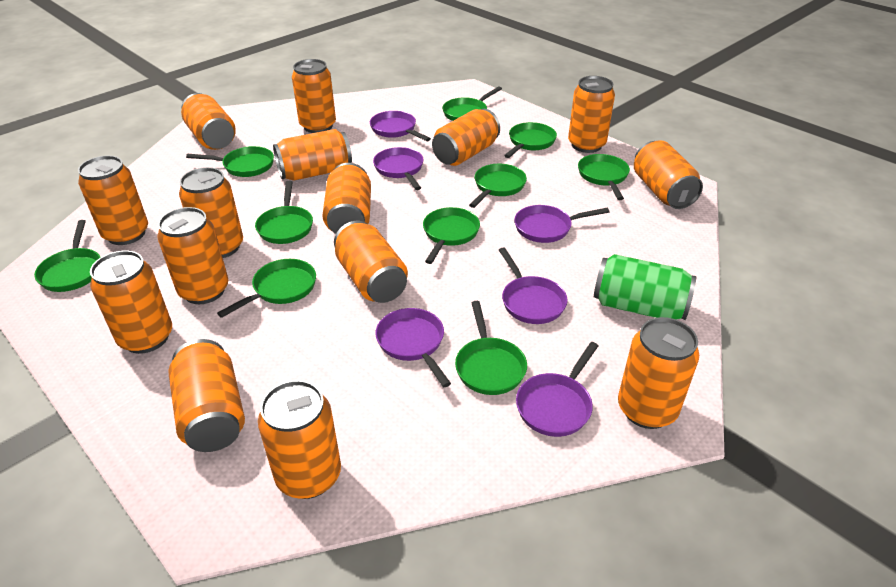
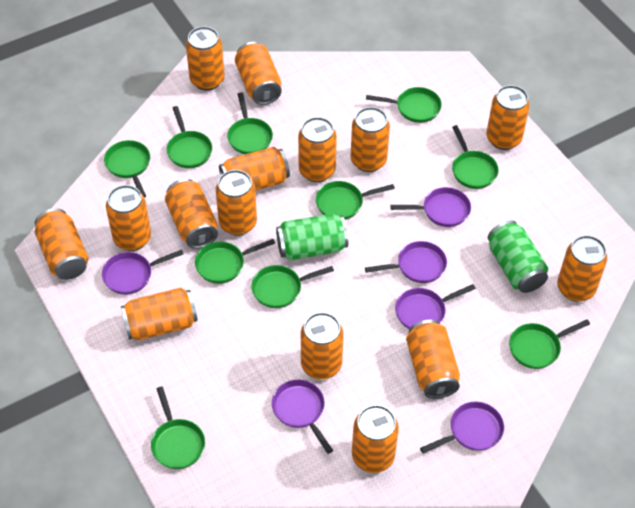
green can: 1 -> 2

